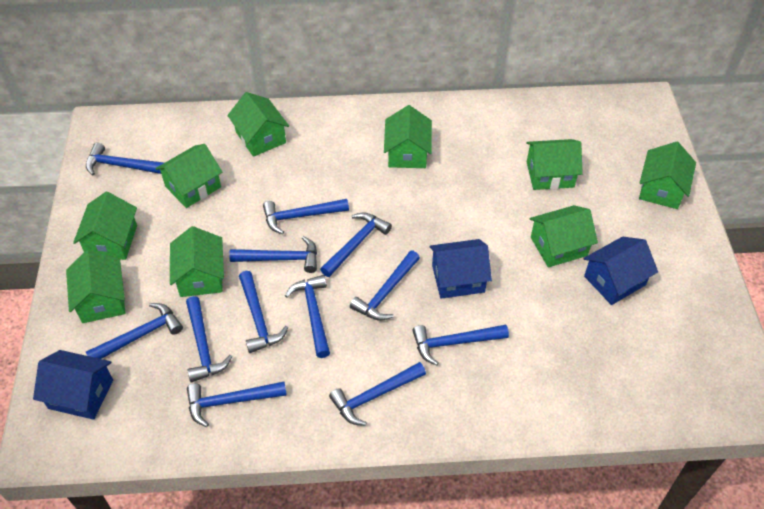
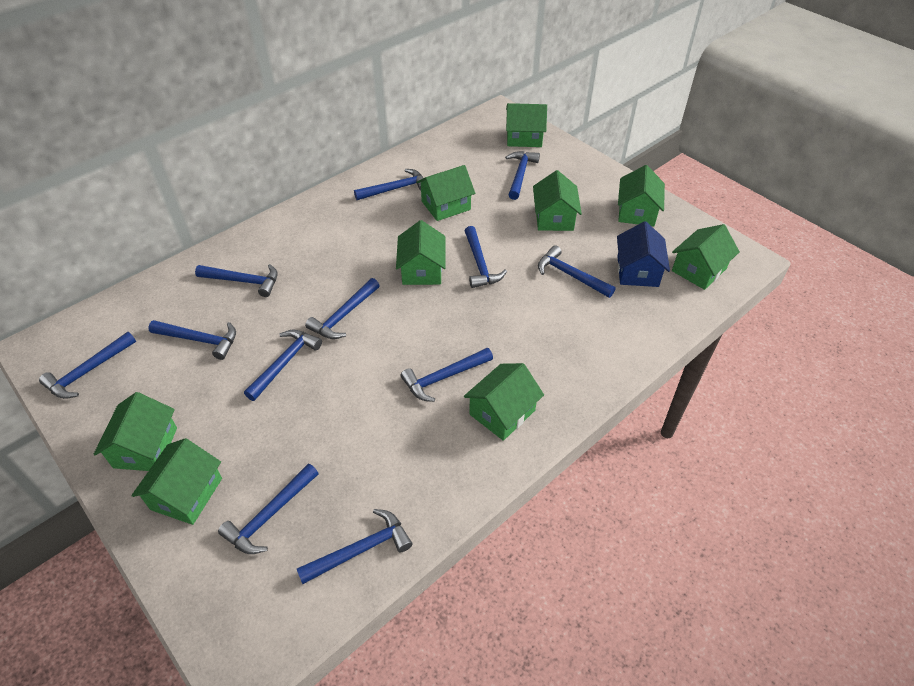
blue house: 3 -> 1

